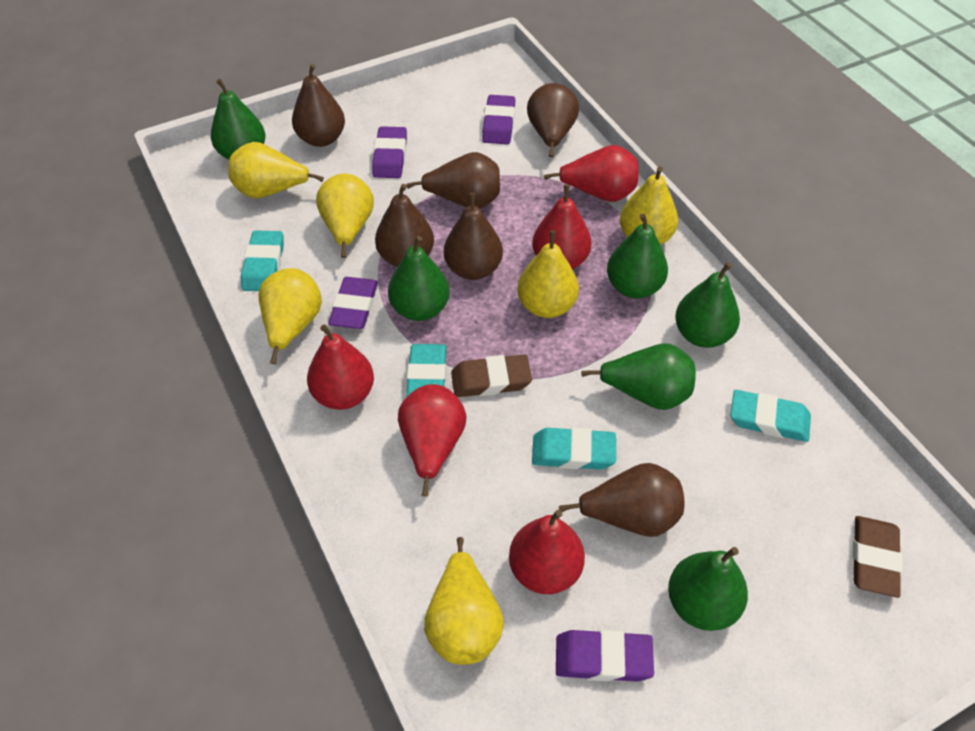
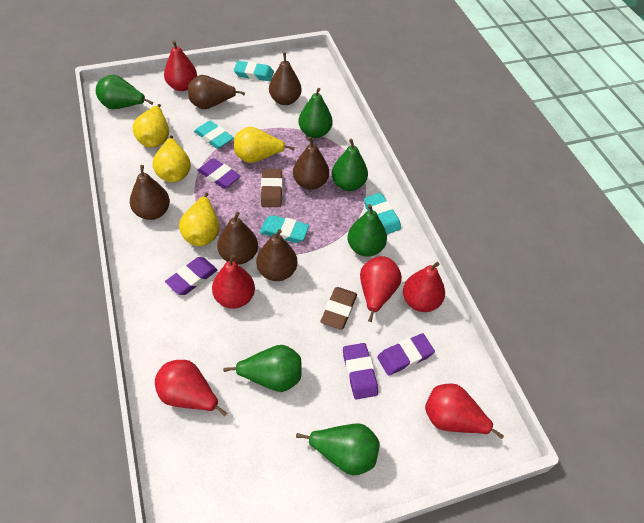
red pear: 5 -> 6
yellow pear: 6 -> 4

